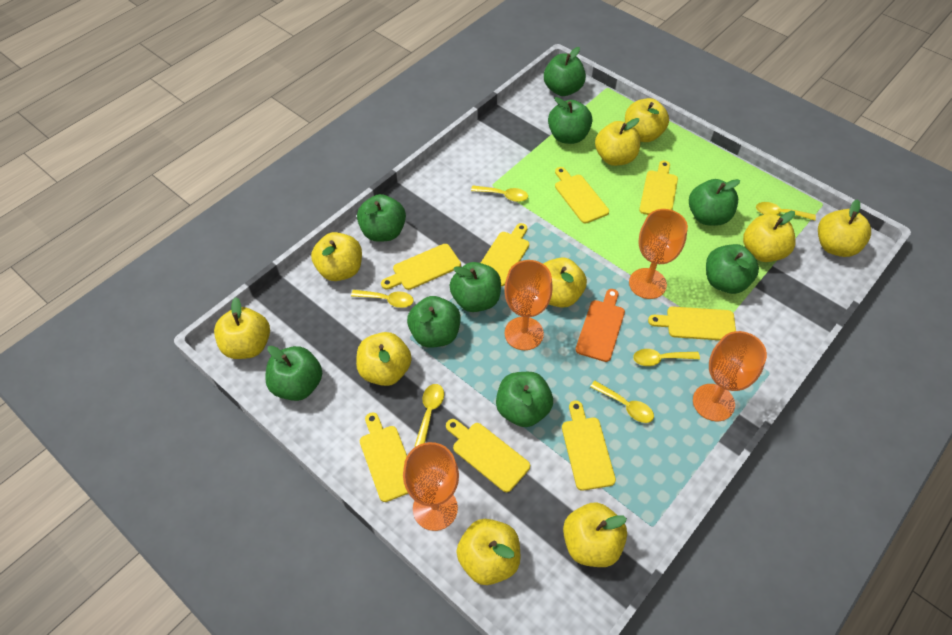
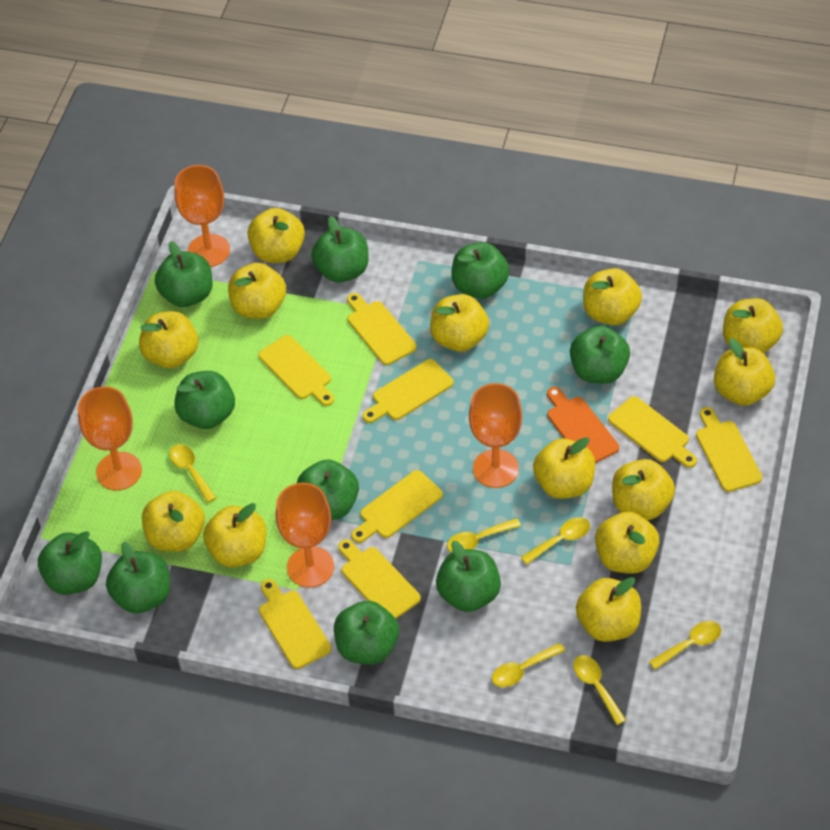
green apple: 9 -> 10
yellow apple: 10 -> 13

